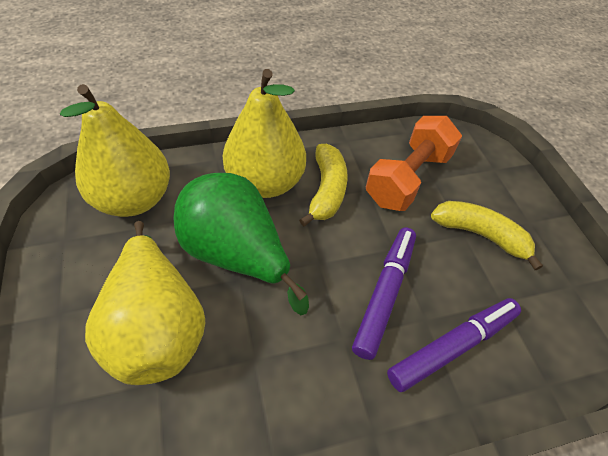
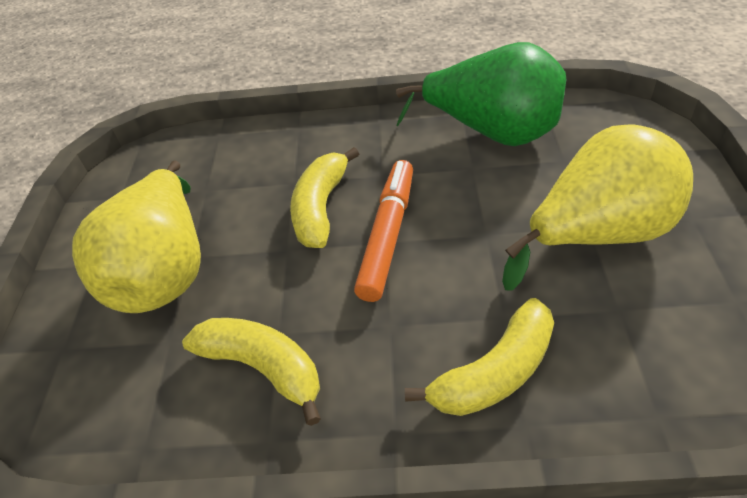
orange dumbbell: 1 -> 0
orange marker: 0 -> 1
purple marker: 2 -> 0
yellow banana: 2 -> 3
yellow pear: 3 -> 2

